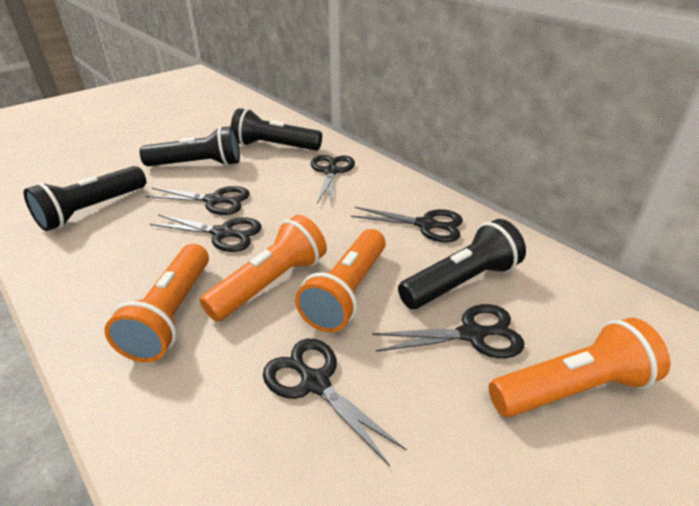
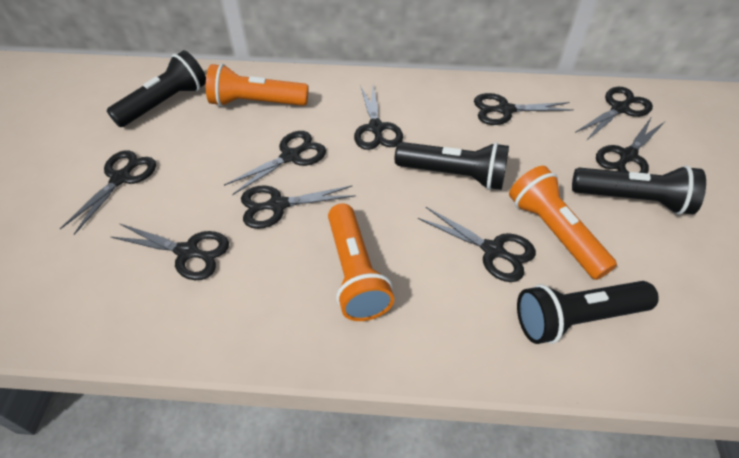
black scissors: 6 -> 9
orange flashlight: 4 -> 3

